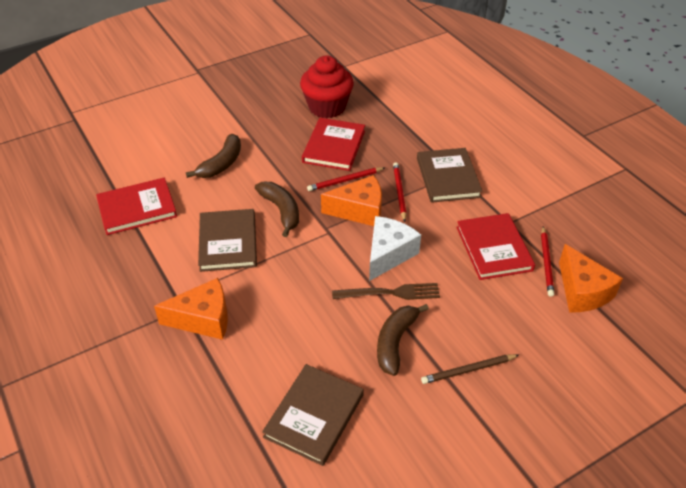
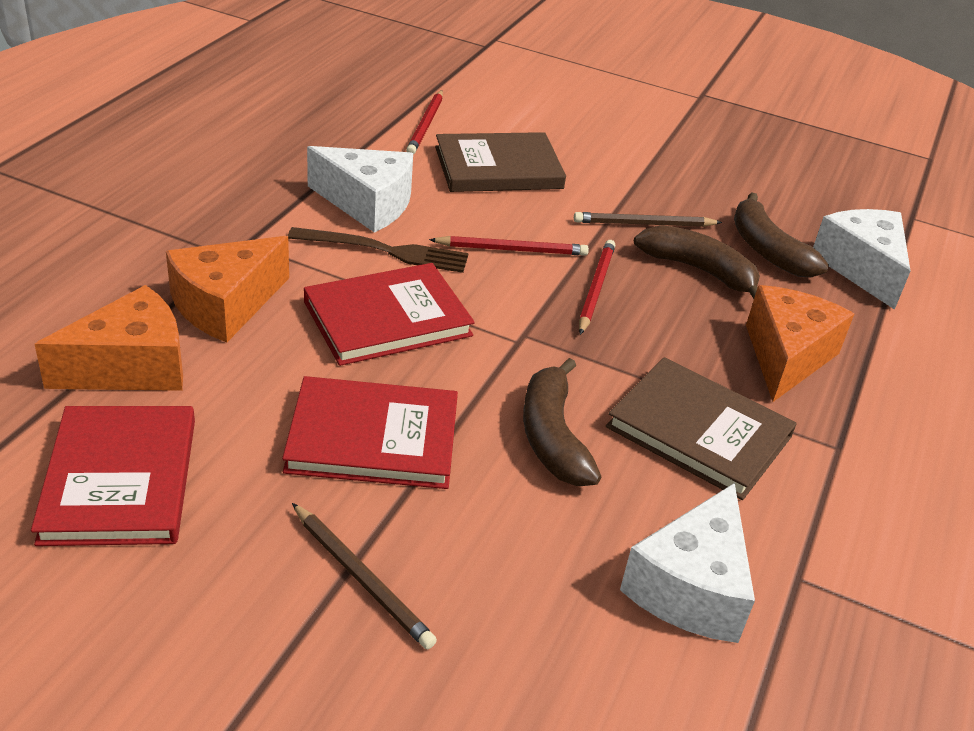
brown book: 3 -> 2
brown pencil: 1 -> 2
red cupcake: 1 -> 0
white cheese: 1 -> 3

